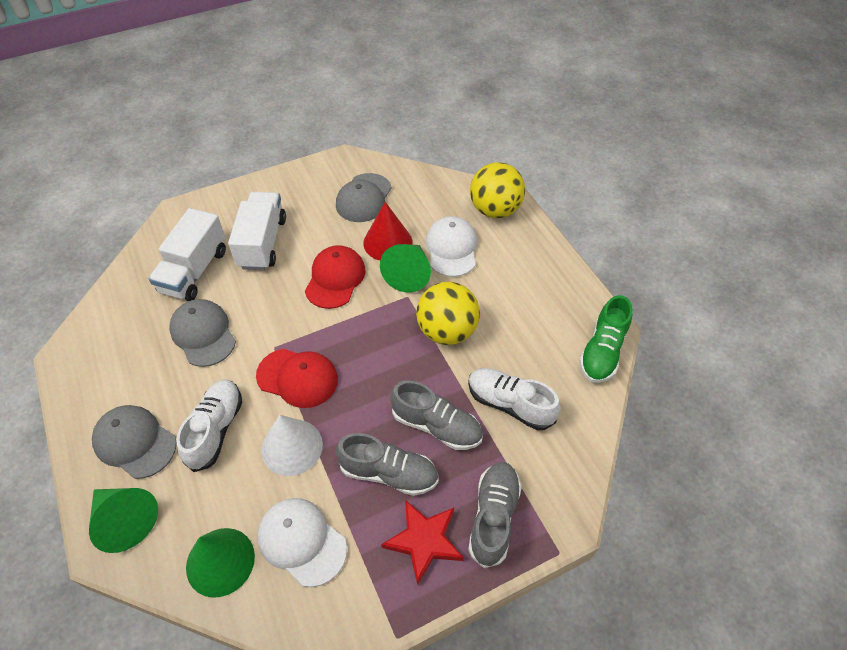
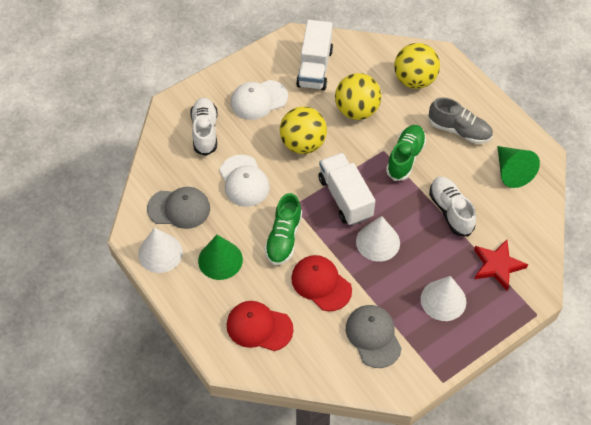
green cone: 3 -> 2
green shoe: 1 -> 2
grey cap: 3 -> 2
grey shoe: 3 -> 1
red cone: 1 -> 0
white cone: 1 -> 3
yellow ball: 2 -> 3

